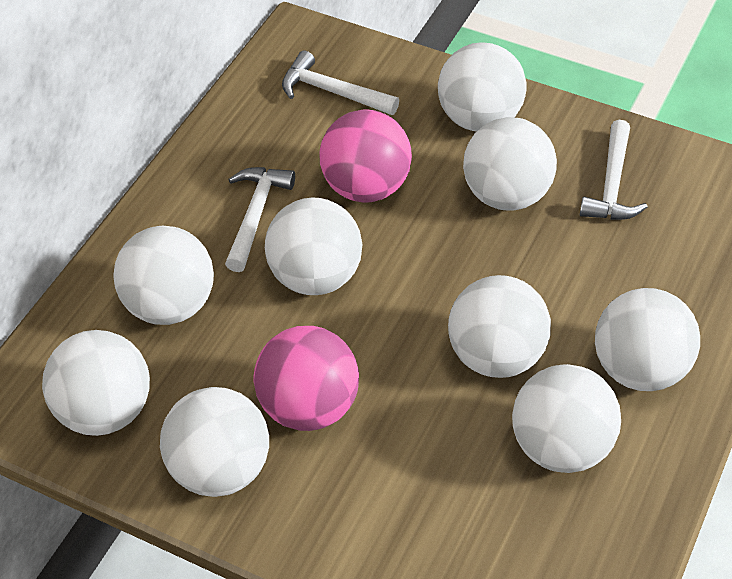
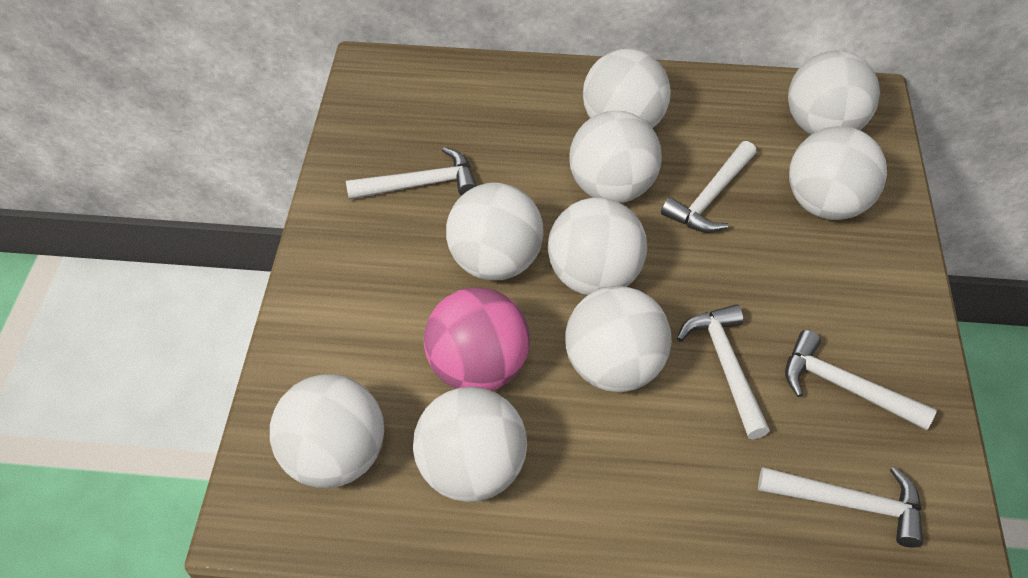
pink ball: 2 -> 1
white hammer: 3 -> 5

